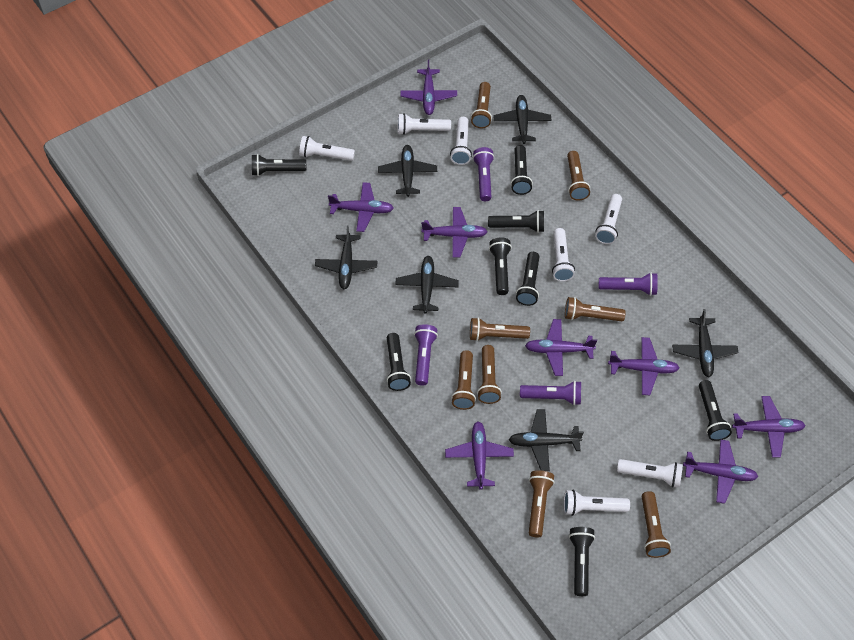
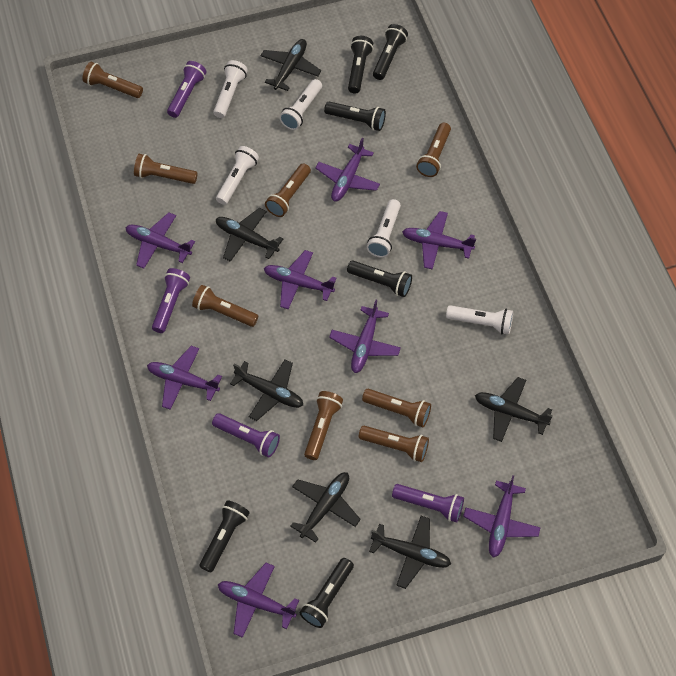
black flashlight: 8 -> 6
white flashlight: 7 -> 5

